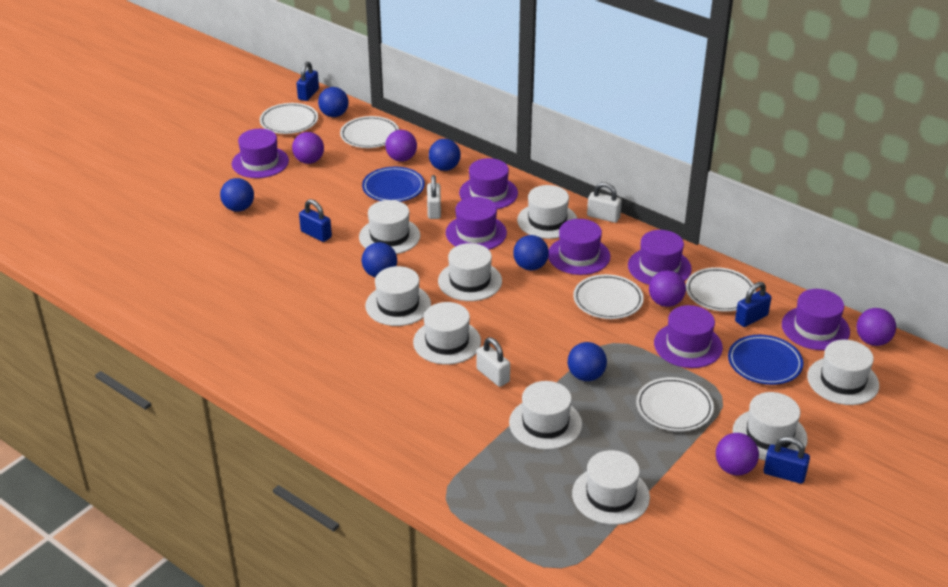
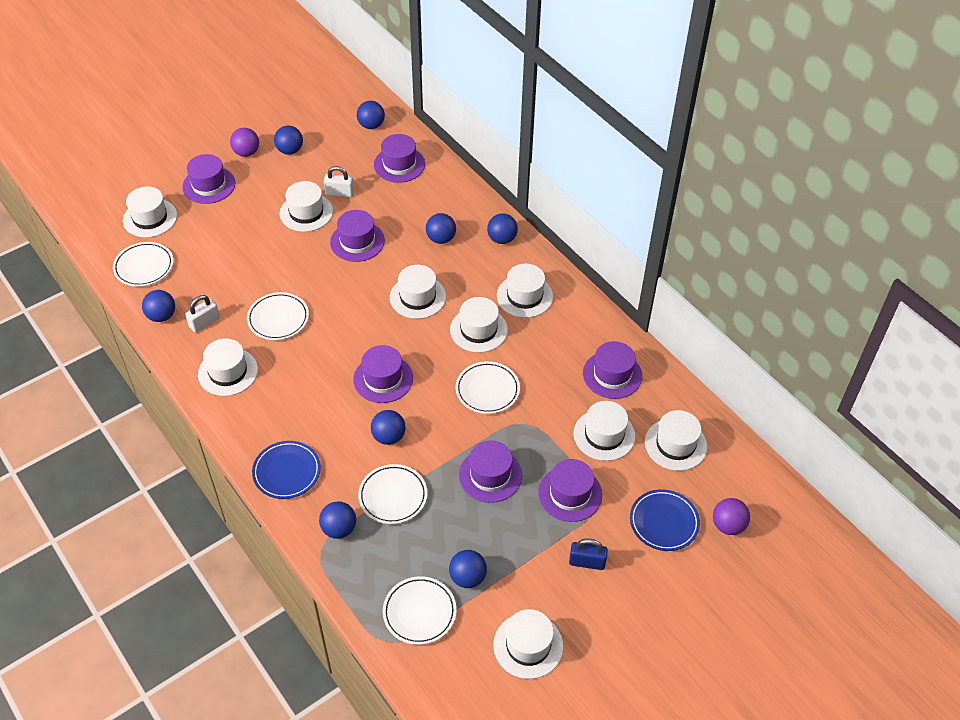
blue ball: 6 -> 8
blue padlock: 4 -> 1
purple ball: 5 -> 2
white padlock: 3 -> 2

